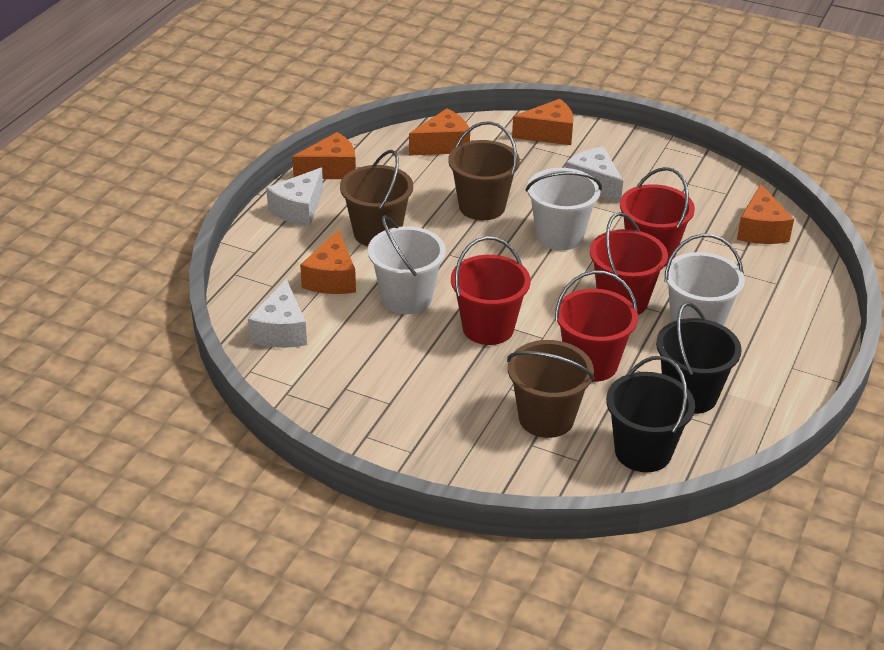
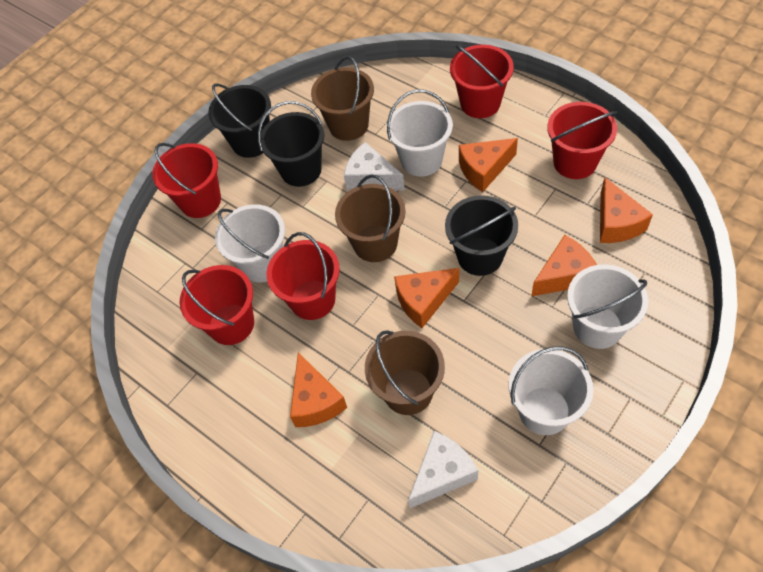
black bucket: 2 -> 3
red bucket: 4 -> 5
white bucket: 3 -> 4
white cheese: 3 -> 2

